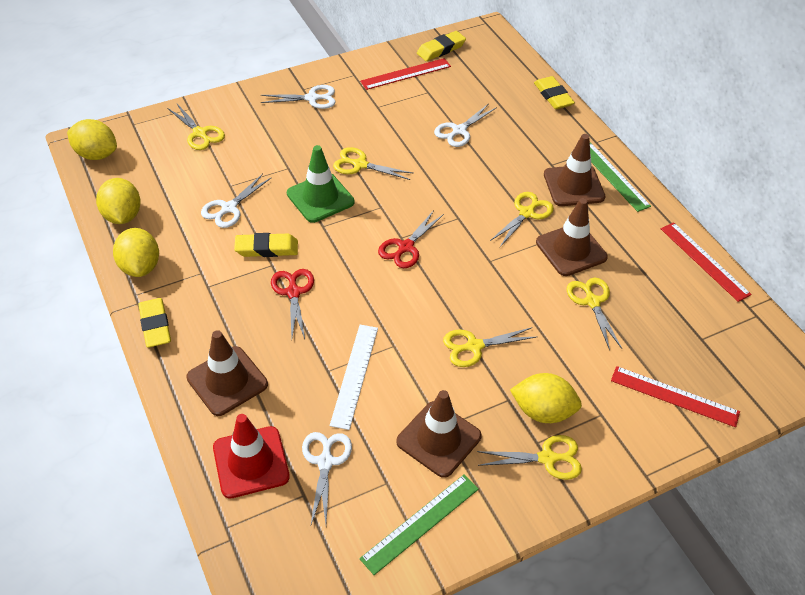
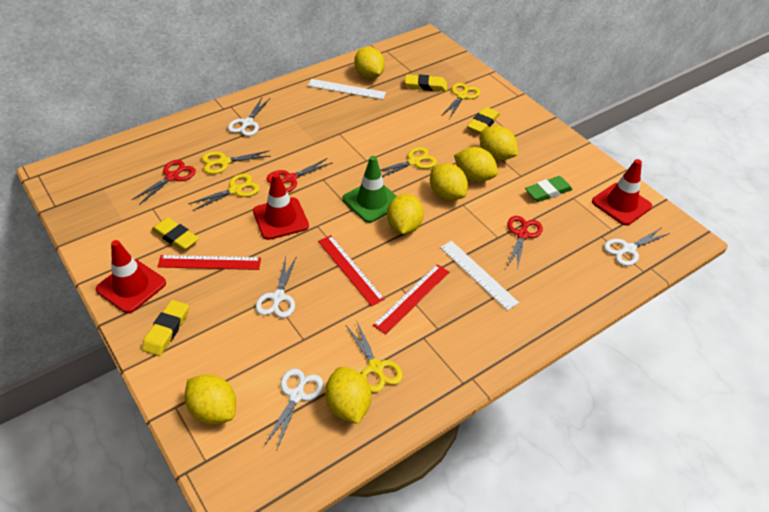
brown traffic cone: 4 -> 0
green eraser: 0 -> 1
green ruler: 2 -> 0
red scissors: 2 -> 3
red traffic cone: 1 -> 3
white ruler: 1 -> 2
yellow lemon: 4 -> 7
yellow scissors: 6 -> 5

